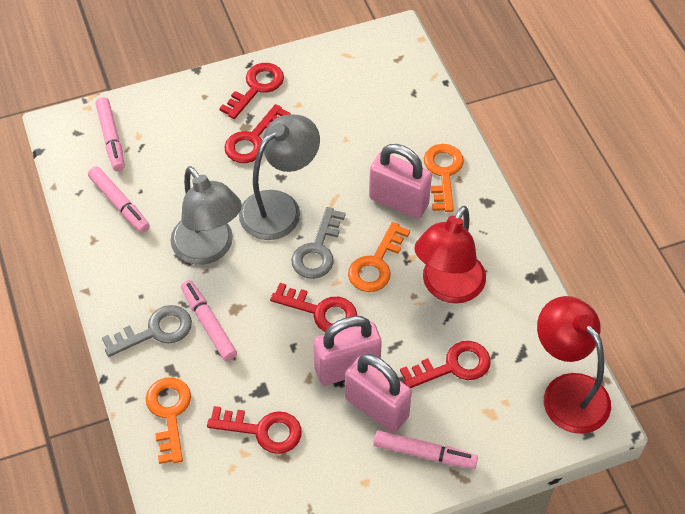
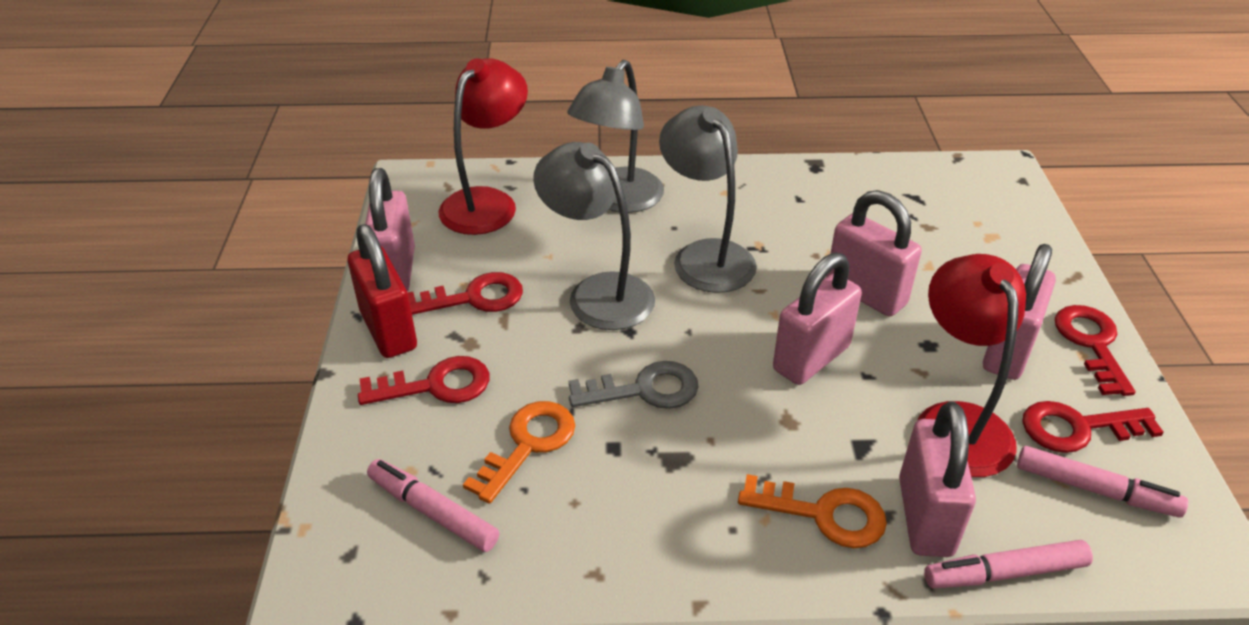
grey key: 2 -> 1
grey lamp: 2 -> 3
orange key: 3 -> 2
pink marker: 4 -> 3
pink padlock: 3 -> 5
red key: 5 -> 4
red padlock: 0 -> 1

